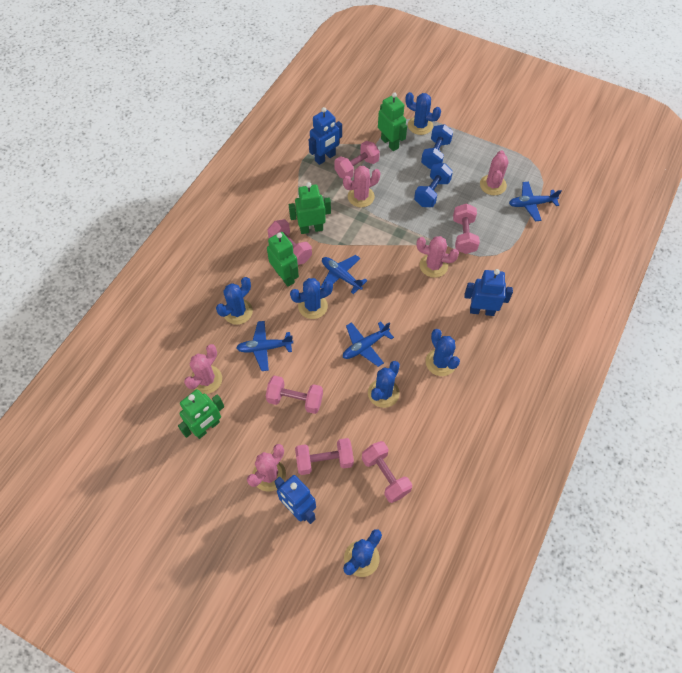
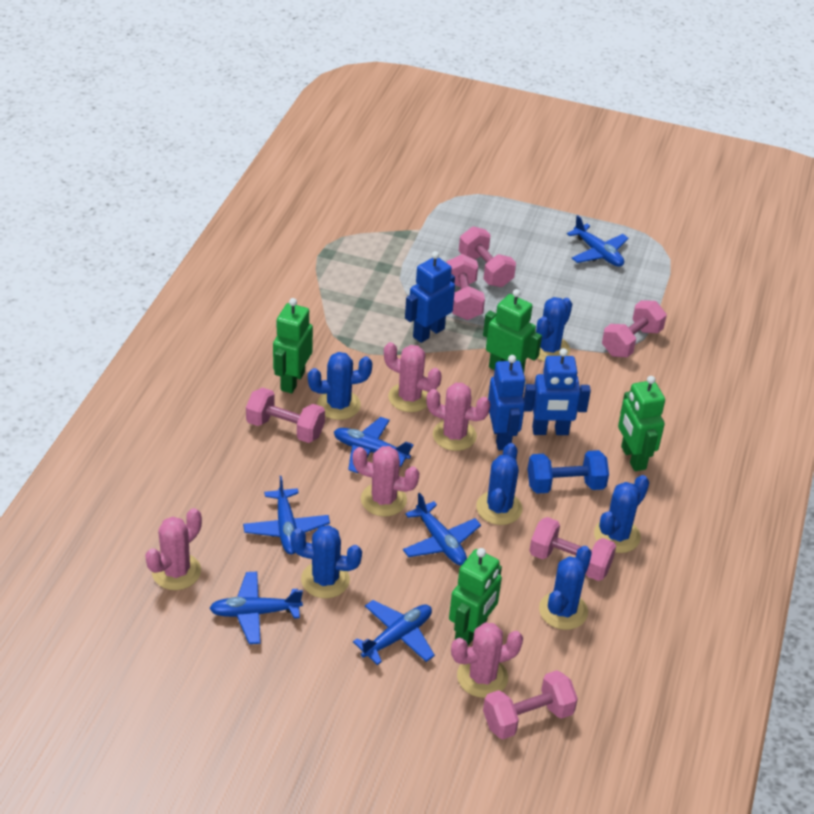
blue dumbbell: 2 -> 1
blue plane: 4 -> 6

